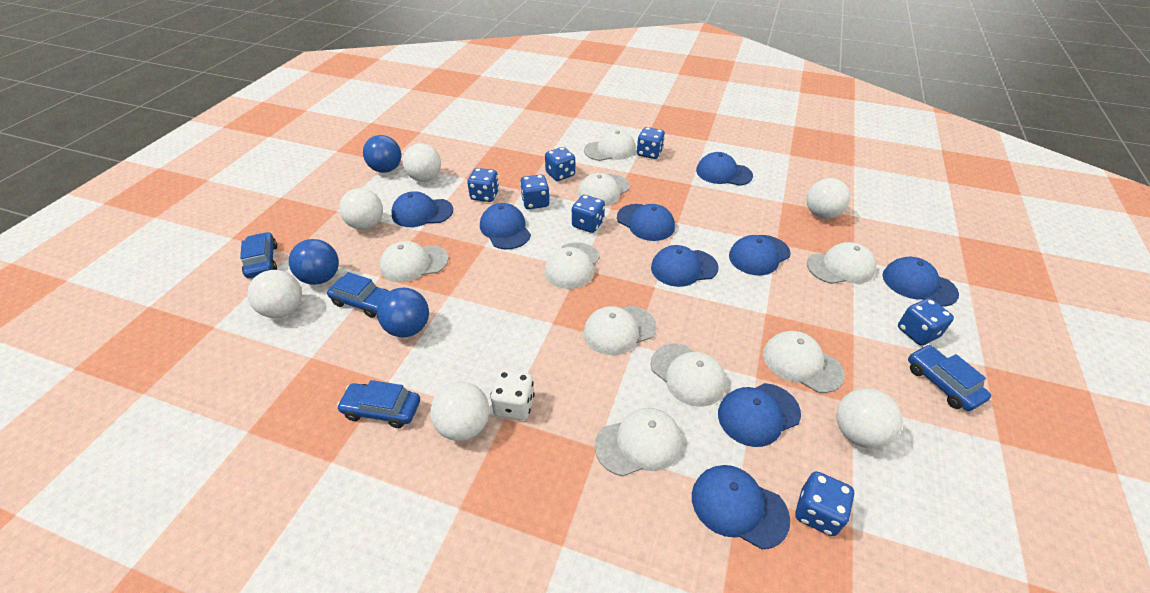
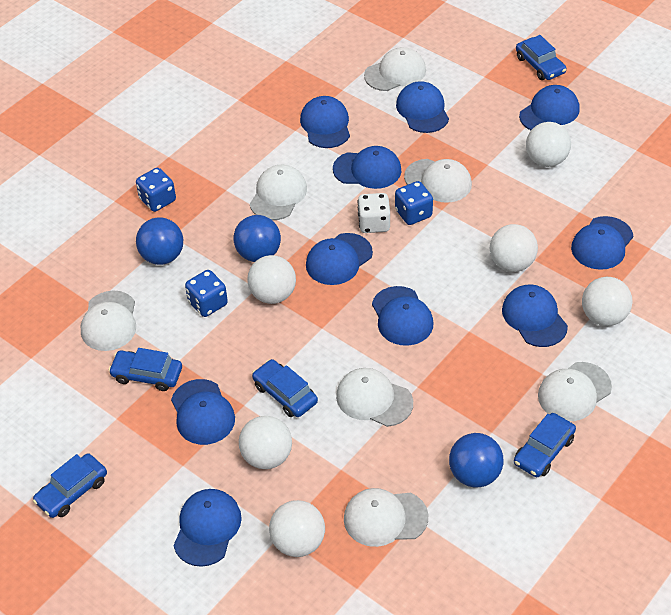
blue cap: 9 -> 10
blue car: 4 -> 5
blue dice: 7 -> 3
white cap: 9 -> 7

